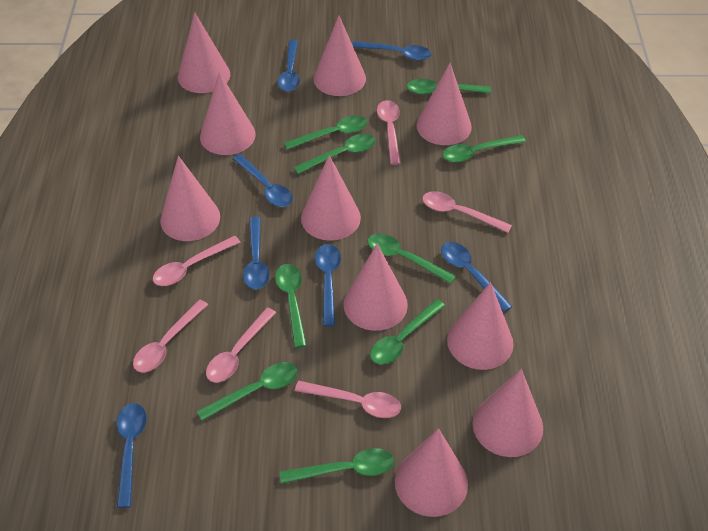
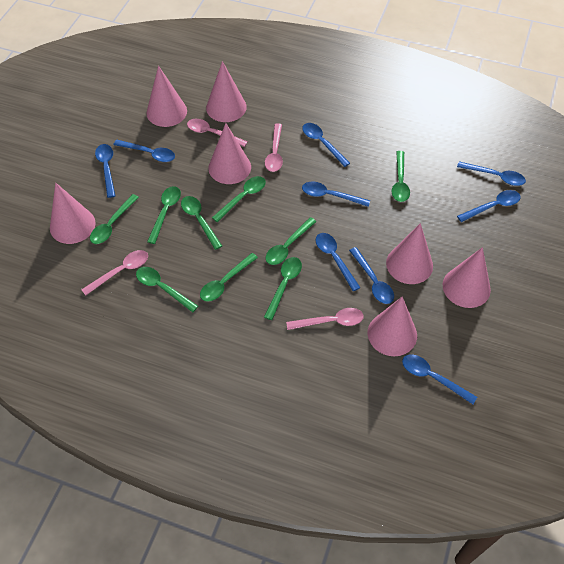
blue spoon: 7 -> 9
pink cone: 10 -> 7
pink spoon: 6 -> 4

